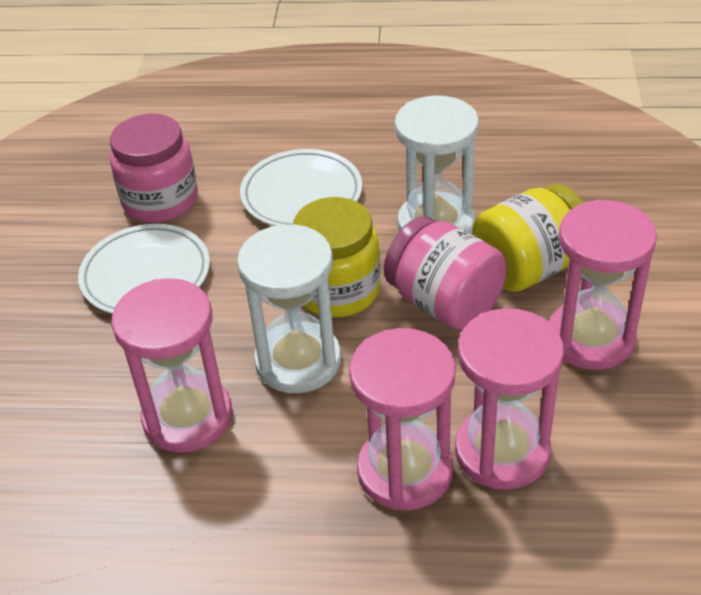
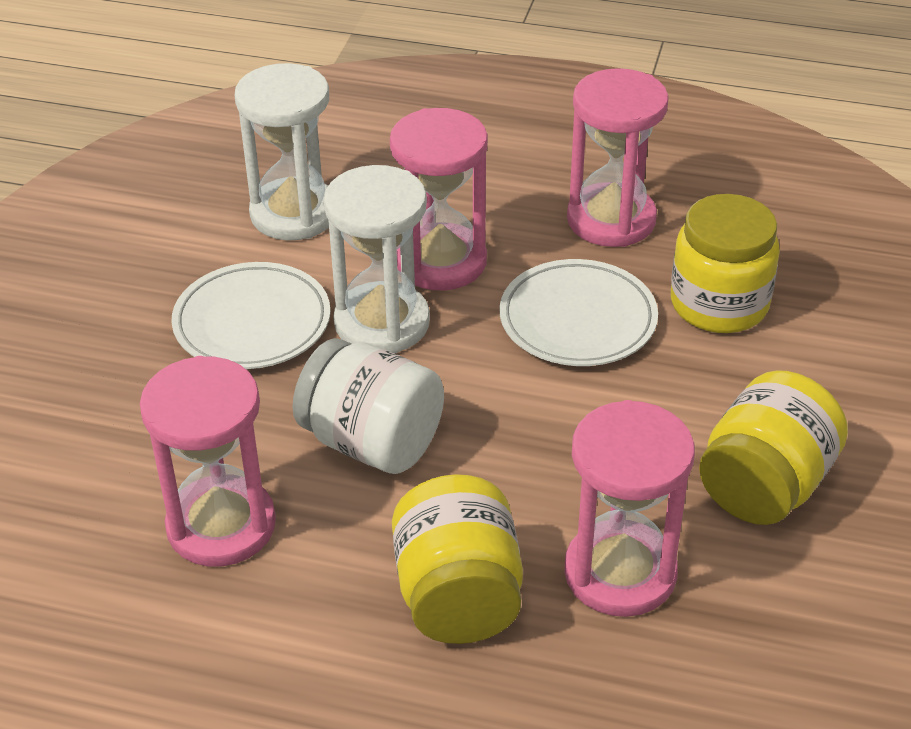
pink jar: 2 -> 0
white jar: 0 -> 1
yellow jar: 2 -> 3

